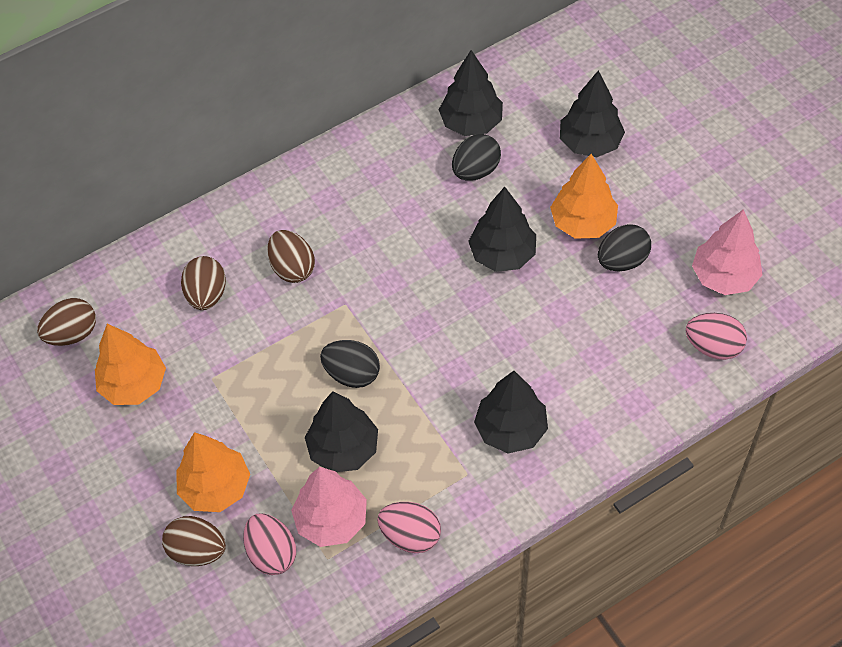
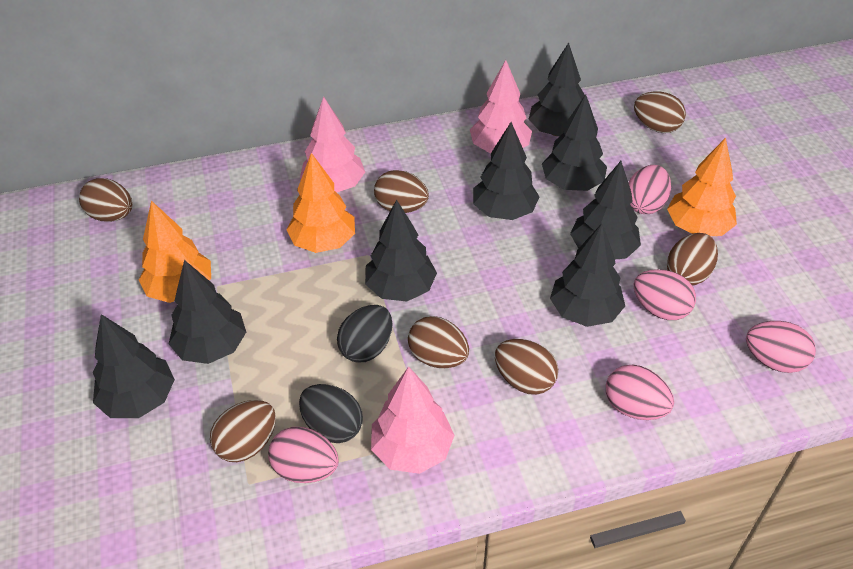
black egg: 3 -> 2
black tree: 5 -> 8
brown egg: 4 -> 7
pink egg: 3 -> 5
pink tree: 2 -> 3

